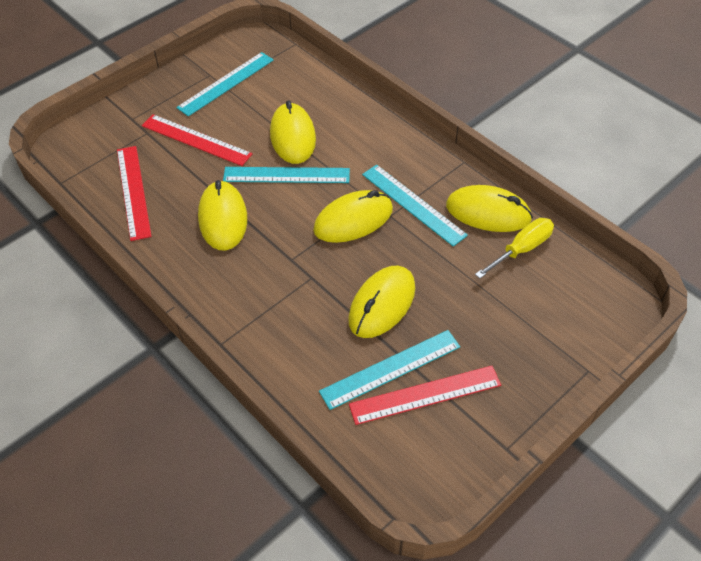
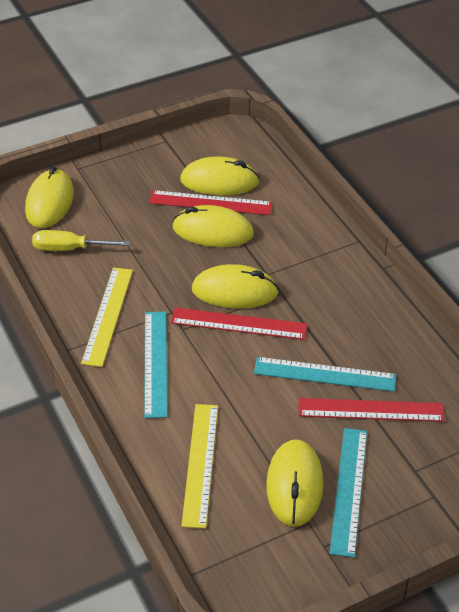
turquoise ruler: 4 -> 3
yellow ruler: 0 -> 2

